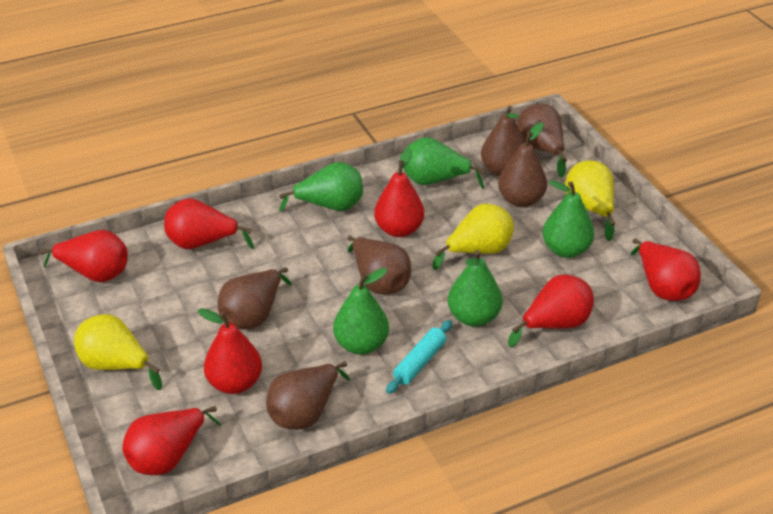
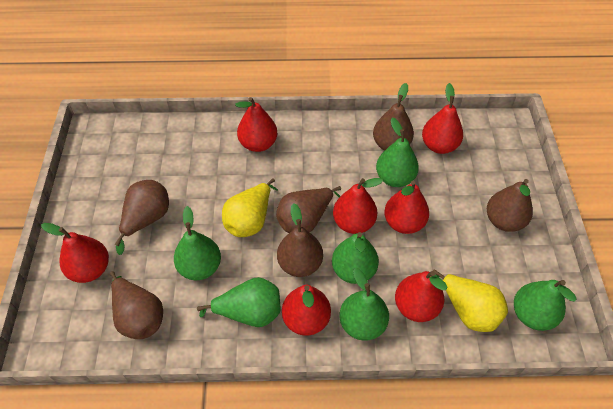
green pear: 5 -> 6
turquoise rolling pin: 1 -> 0
yellow pear: 3 -> 2

